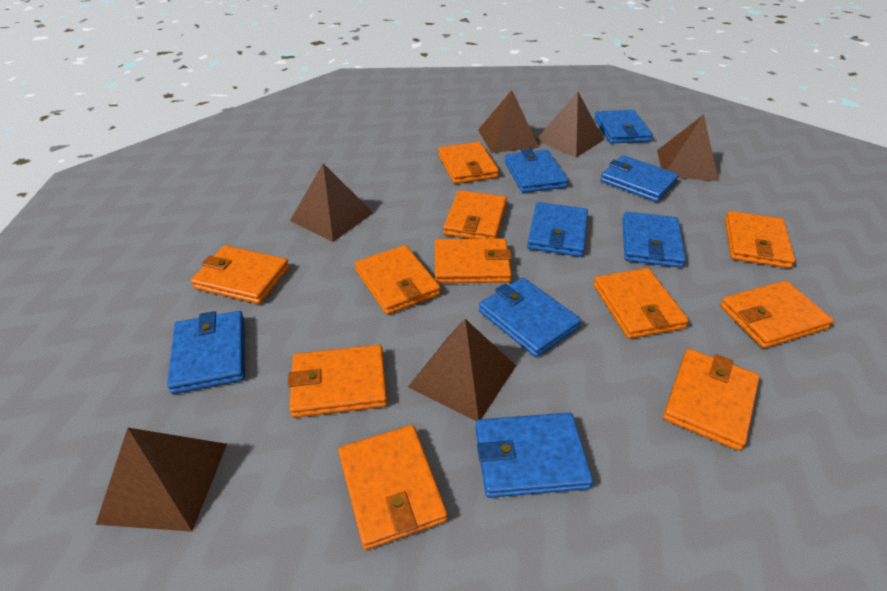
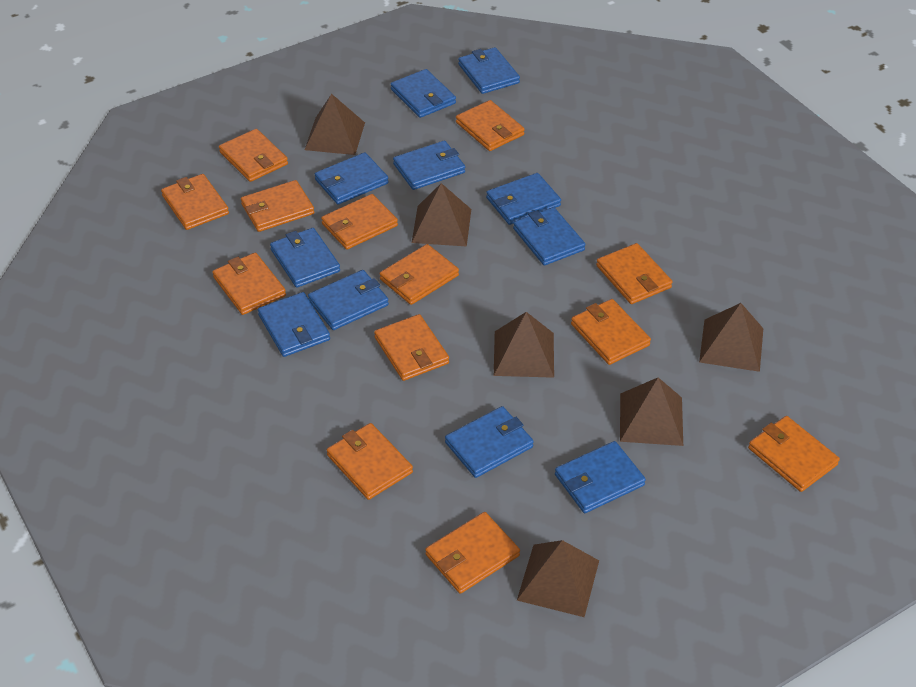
blue wallet: 8 -> 11
orange wallet: 11 -> 13

